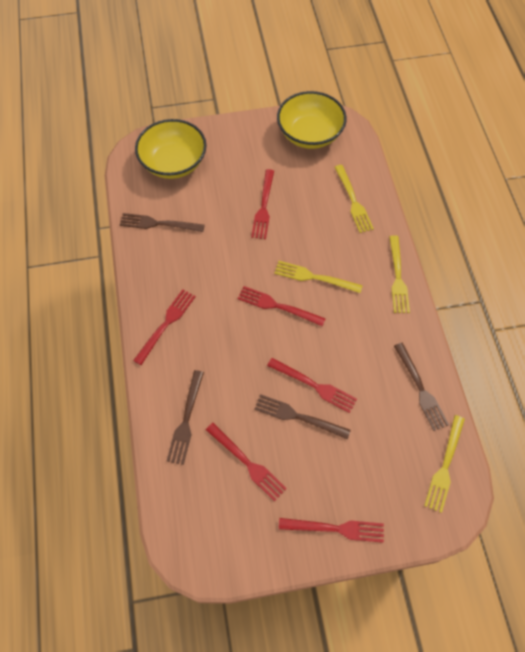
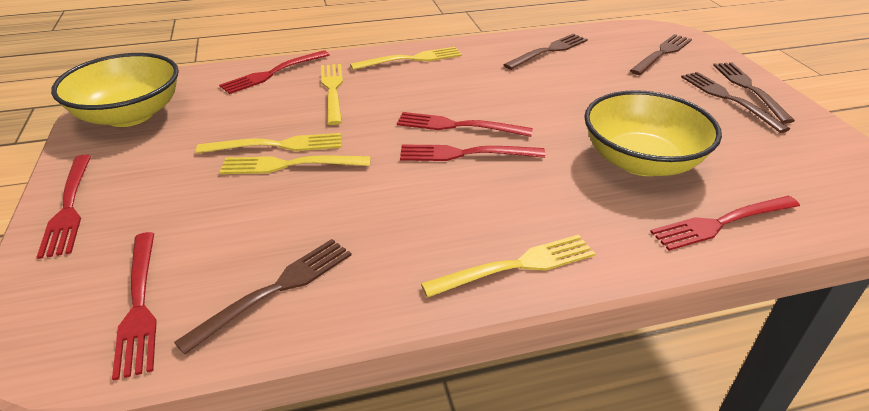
brown fork: 4 -> 5
yellow fork: 4 -> 5

